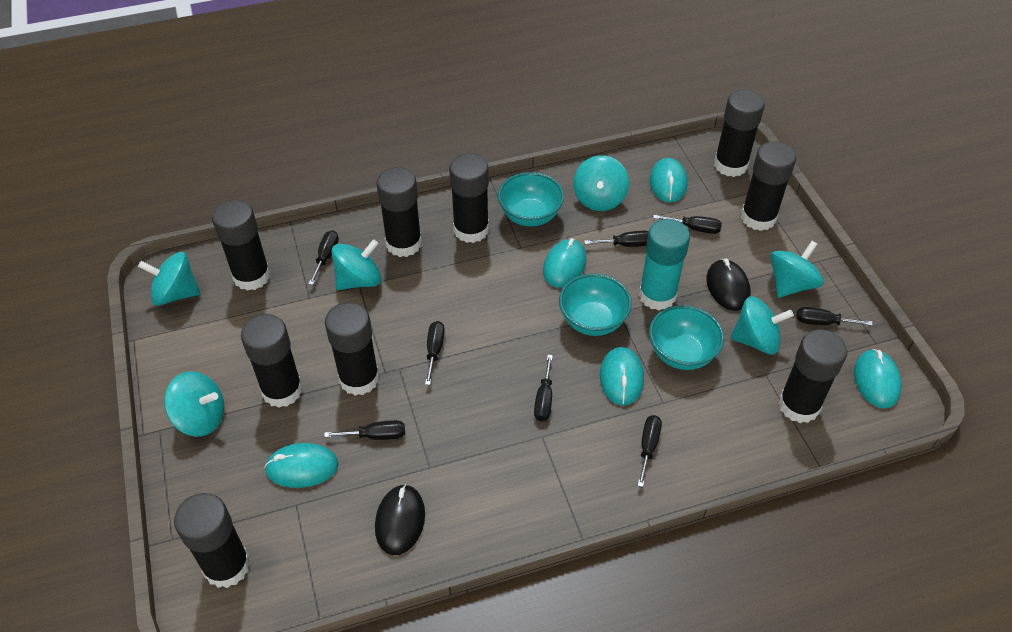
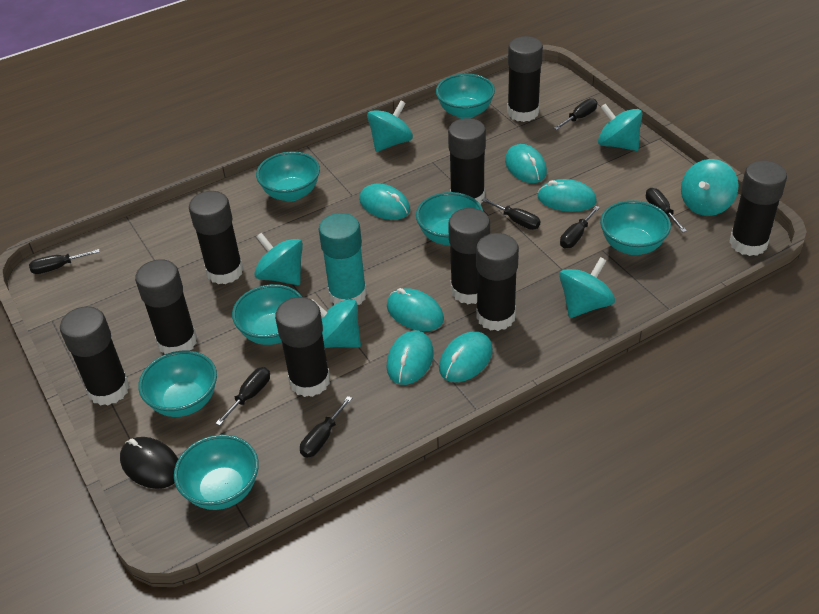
black mouse: 2 -> 1
black screwdriver: 8 -> 7
turquoise bowl: 3 -> 7
turquoise mouse: 5 -> 6

